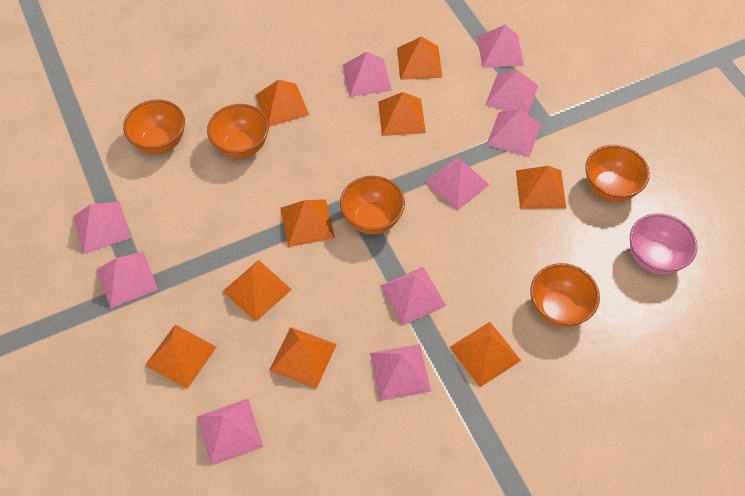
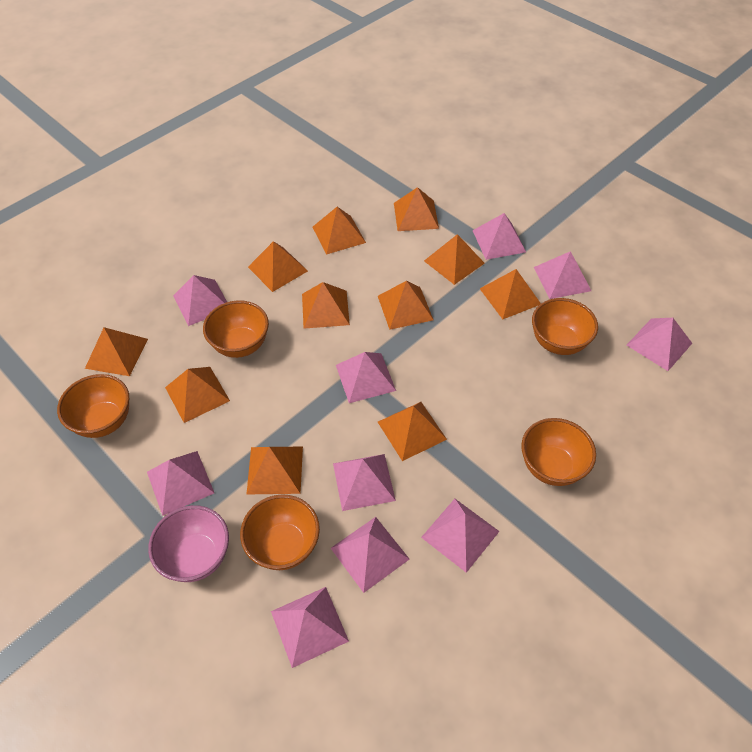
orange pyramid: 9 -> 11

